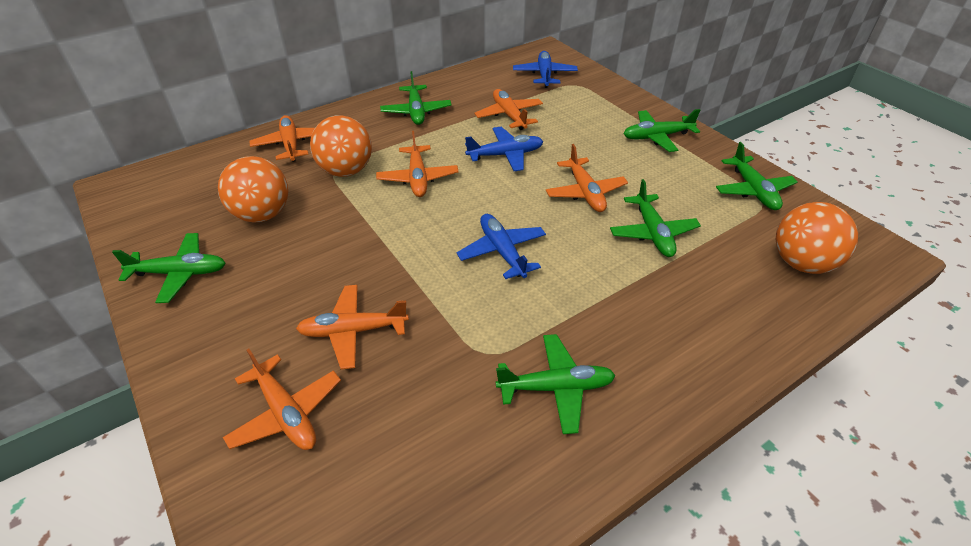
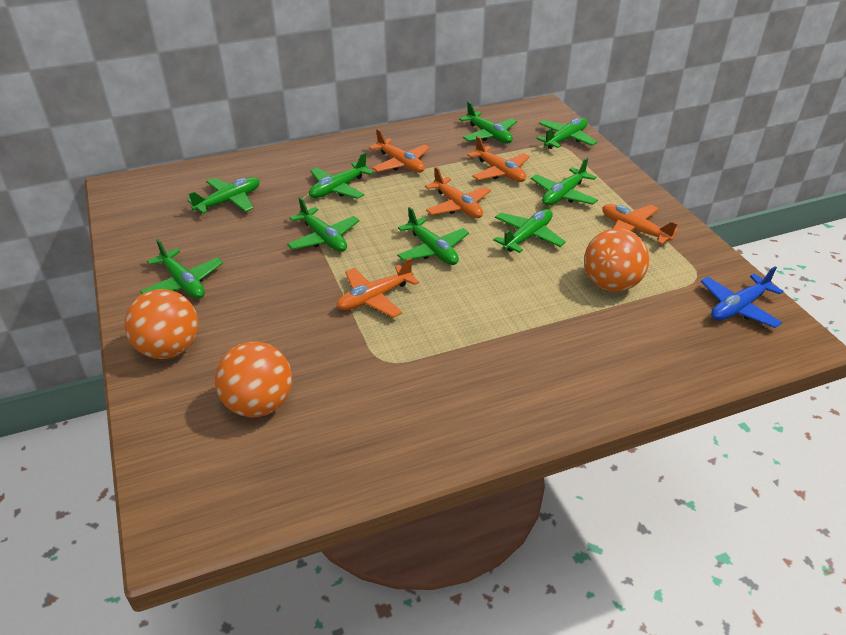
blue plane: 3 -> 1
green plane: 6 -> 9
orange plane: 6 -> 5

